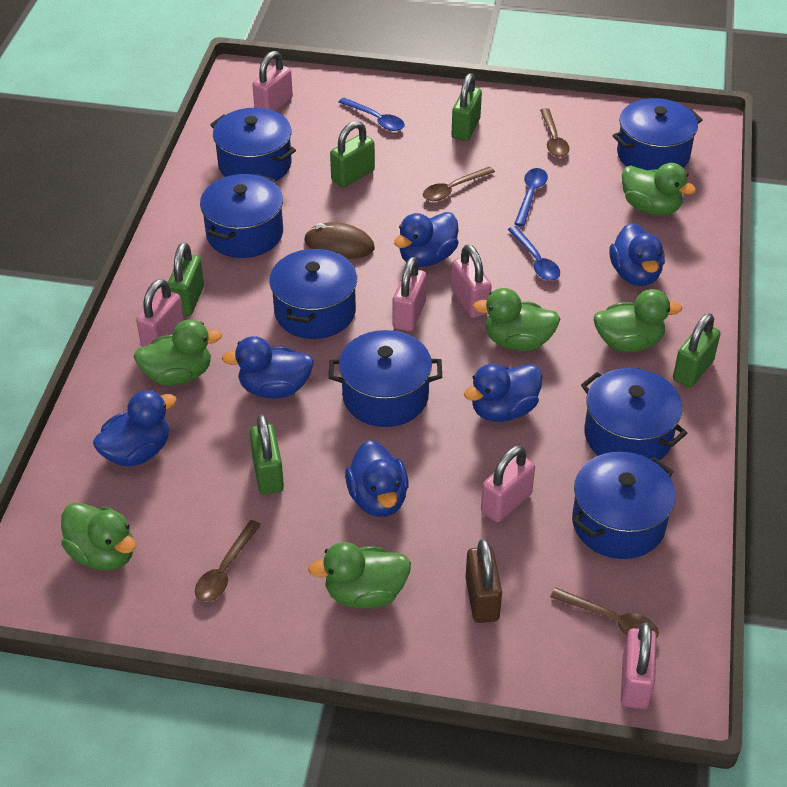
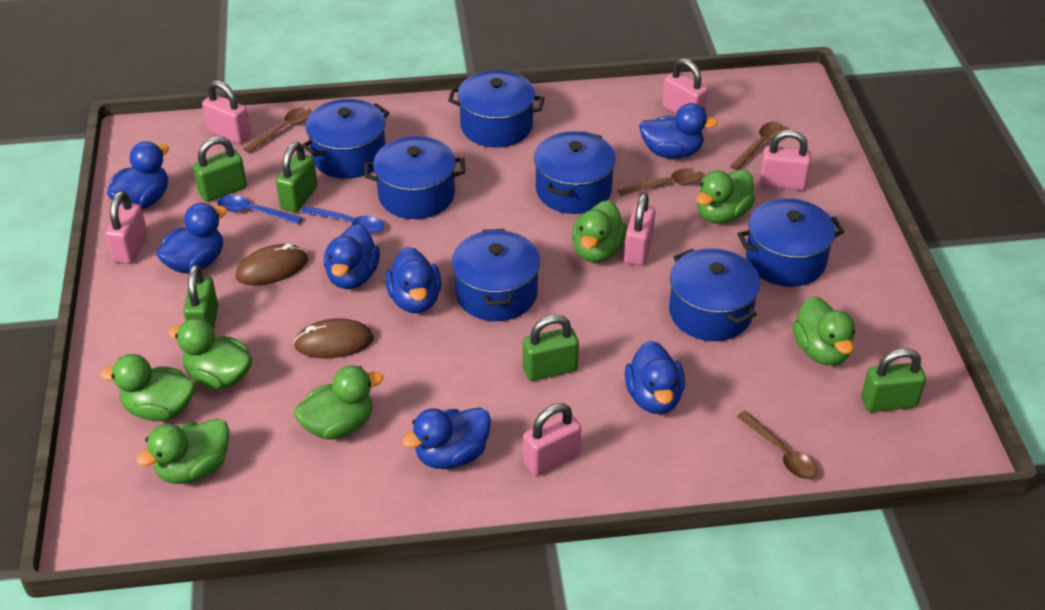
blue duck: 6 -> 7
blue spoon: 3 -> 2
brown mouse: 1 -> 2
brown padlock: 1 -> 0
green duck: 6 -> 7

